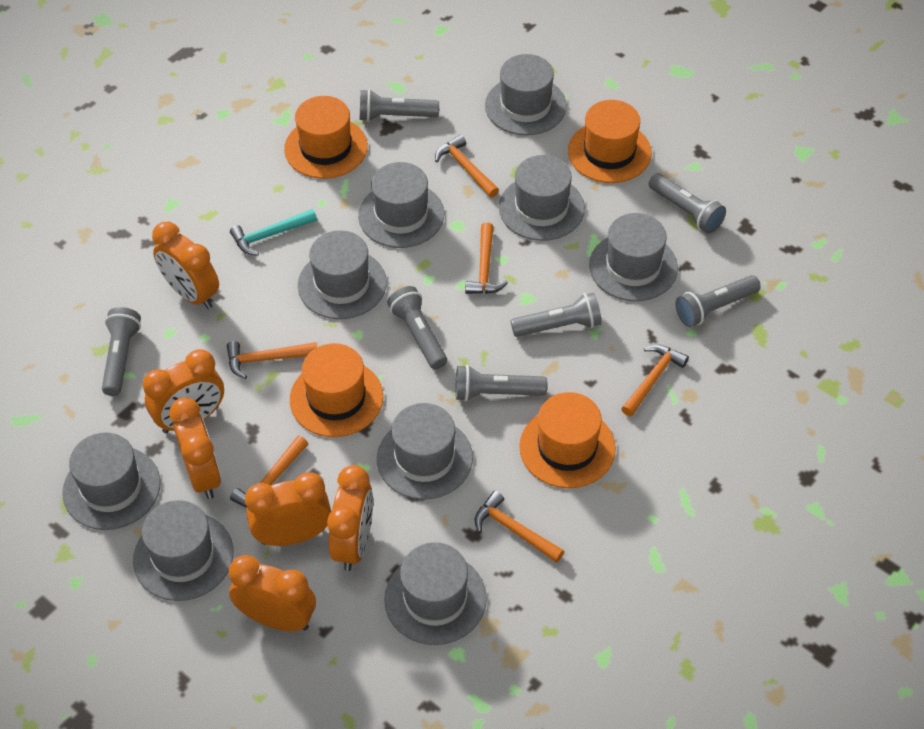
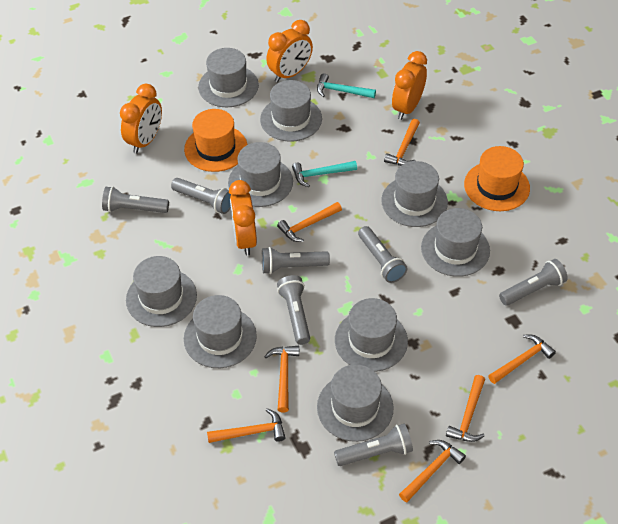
orange clock: 6 -> 4
orange hammer: 6 -> 7
orange hat: 4 -> 2
turquoise hammer: 1 -> 2

